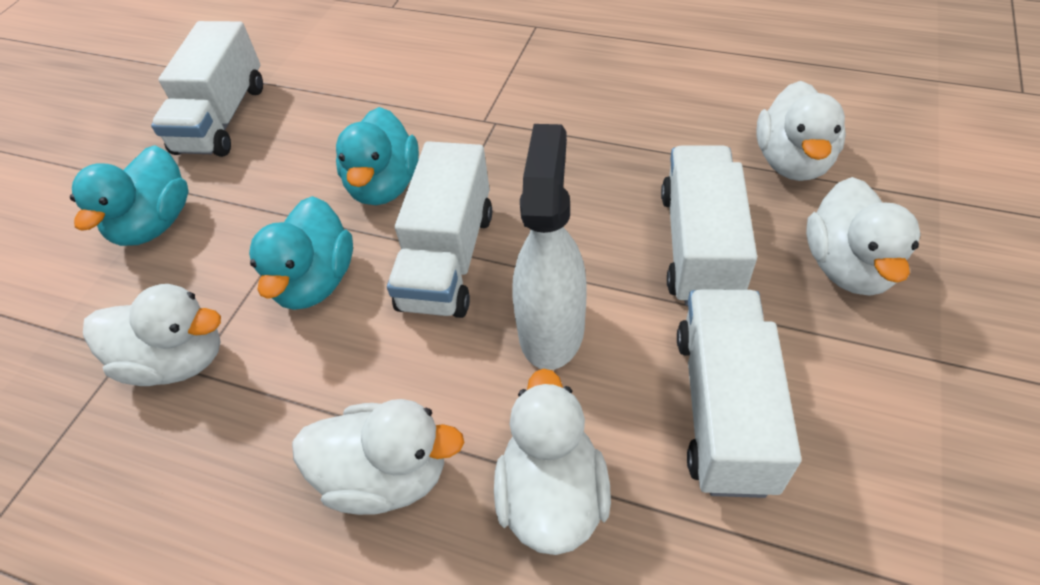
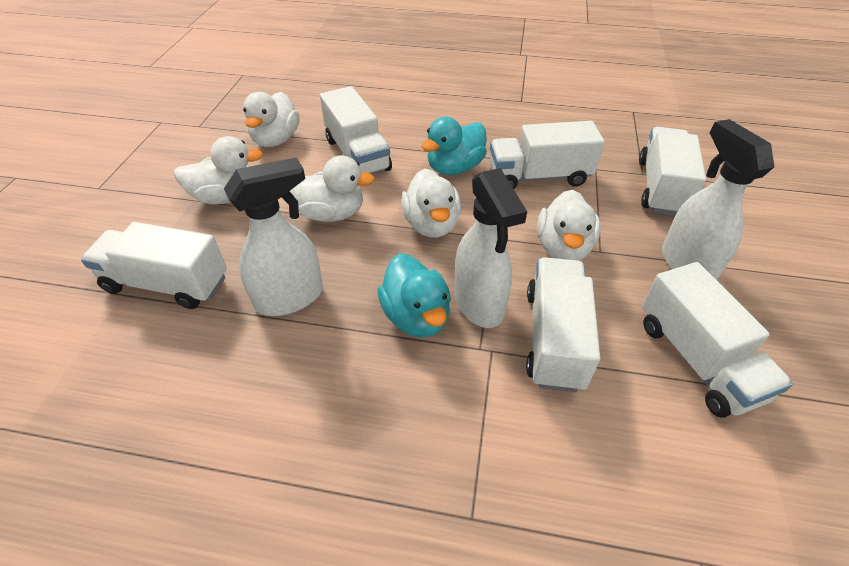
turquoise duck: 3 -> 2
white spray bottle: 1 -> 3
white truck: 4 -> 6

